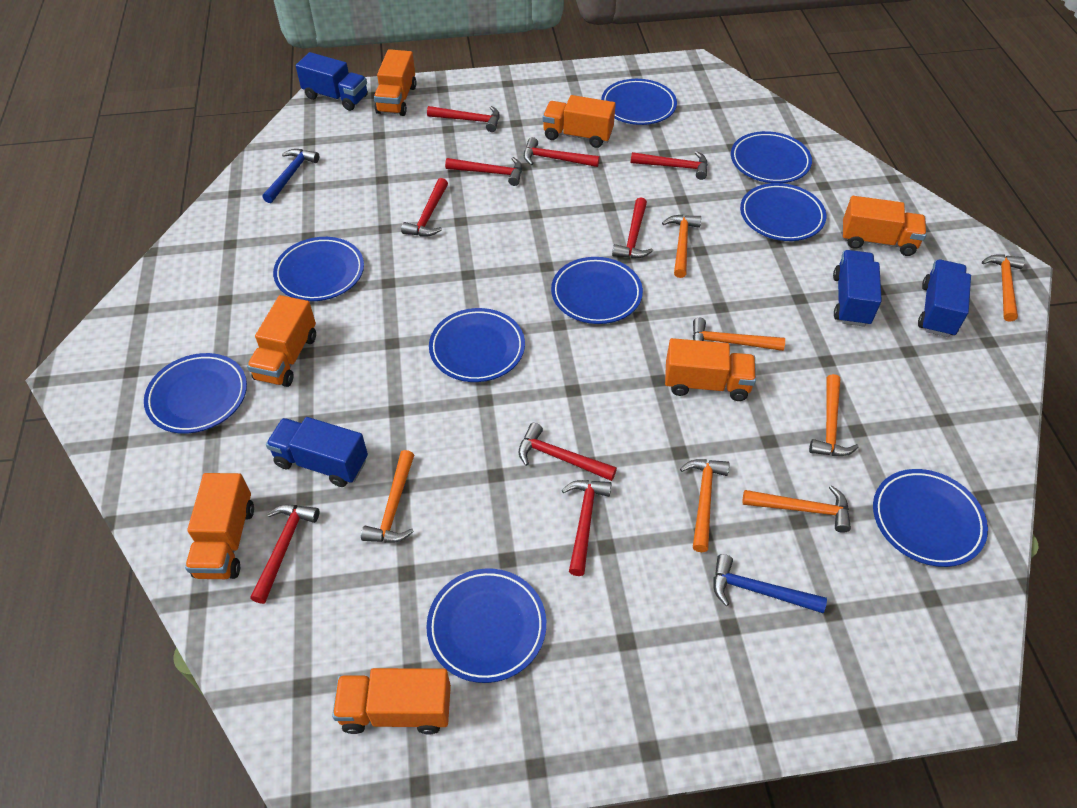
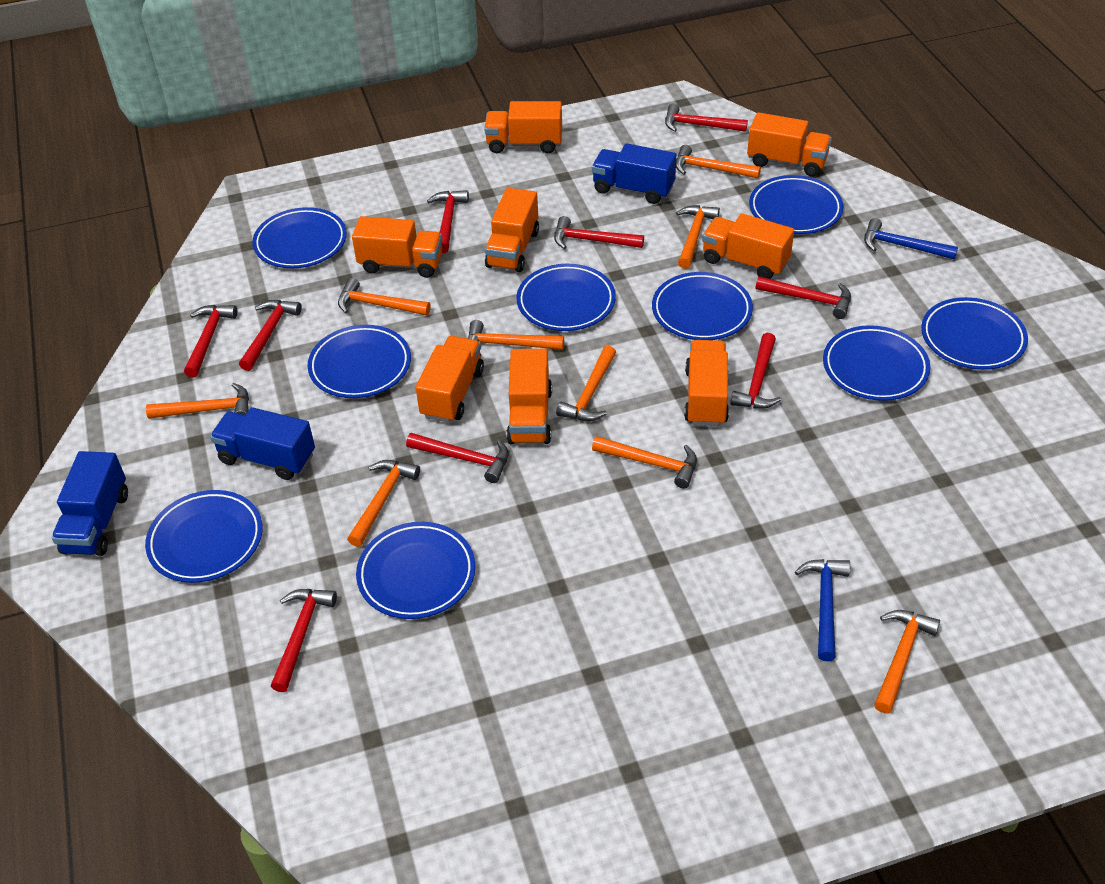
blue truck: 4 -> 3
orange hammer: 7 -> 9
orange truck: 7 -> 8

